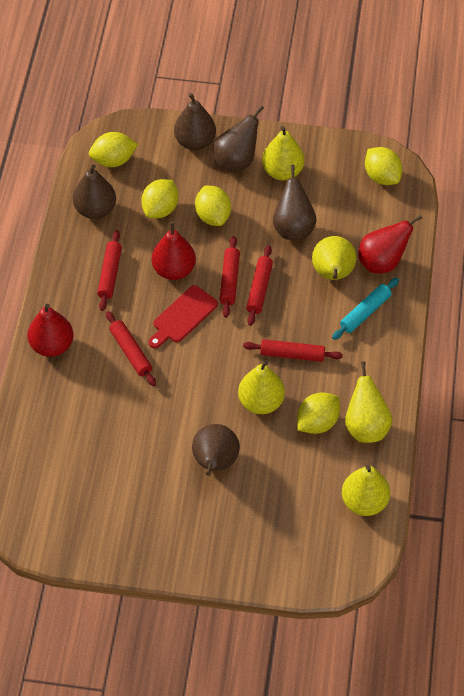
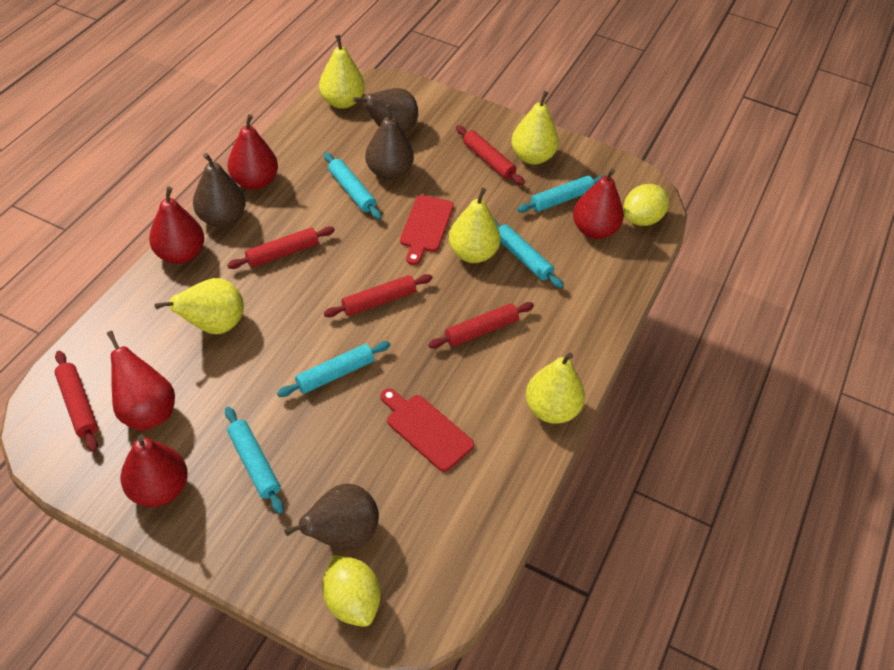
brown pear: 5 -> 4
red cutting board: 1 -> 2
red pear: 3 -> 5
turquoise rolling pin: 1 -> 5
yellow lemon: 5 -> 2

